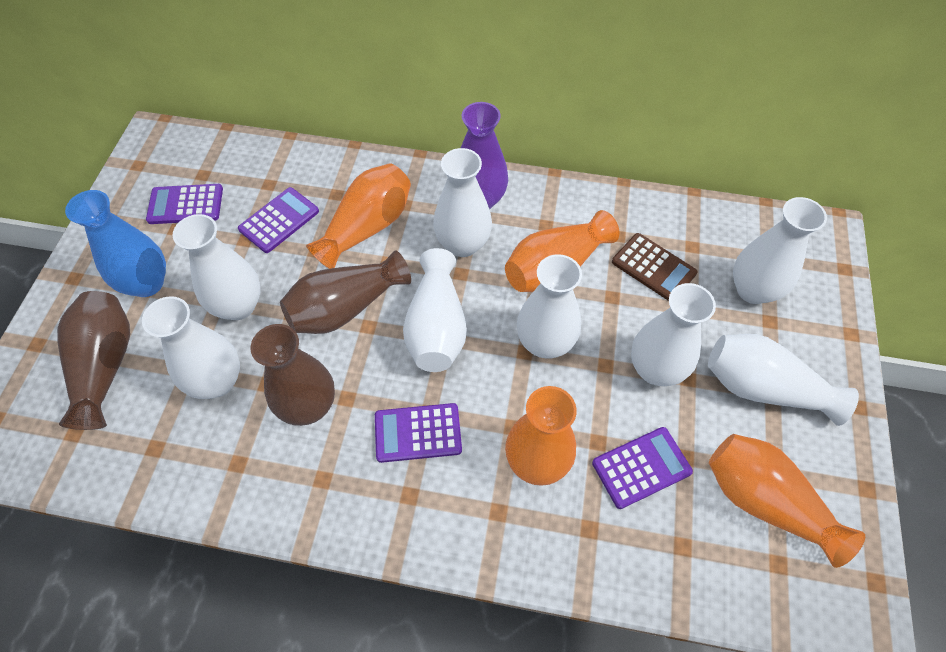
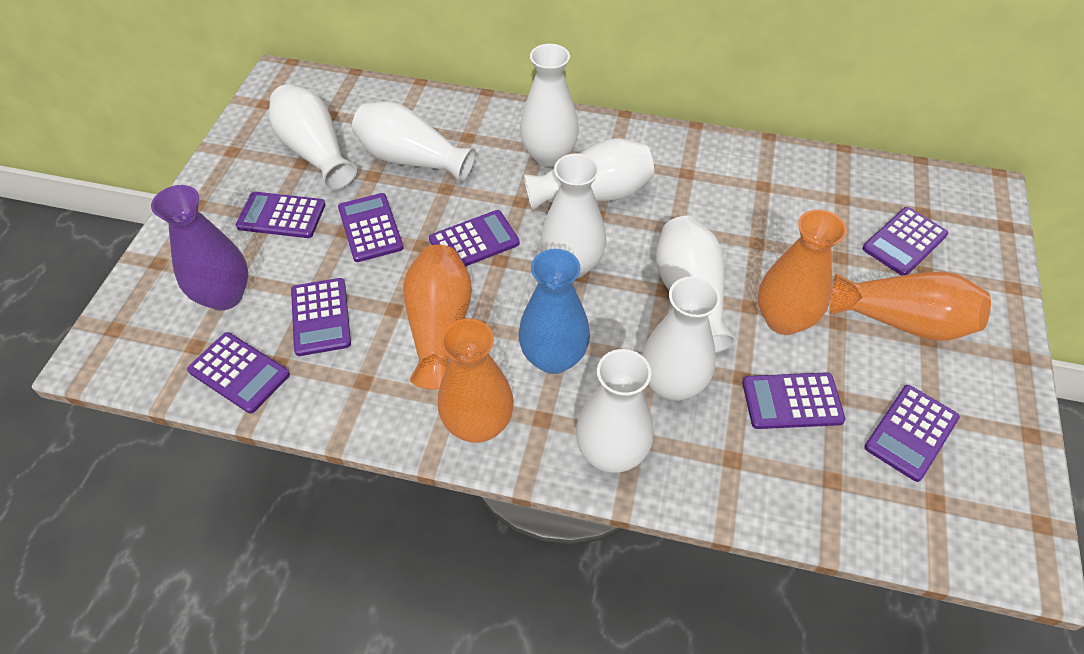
brown calculator: 1 -> 0
brown vase: 3 -> 0
purple calculator: 4 -> 8

